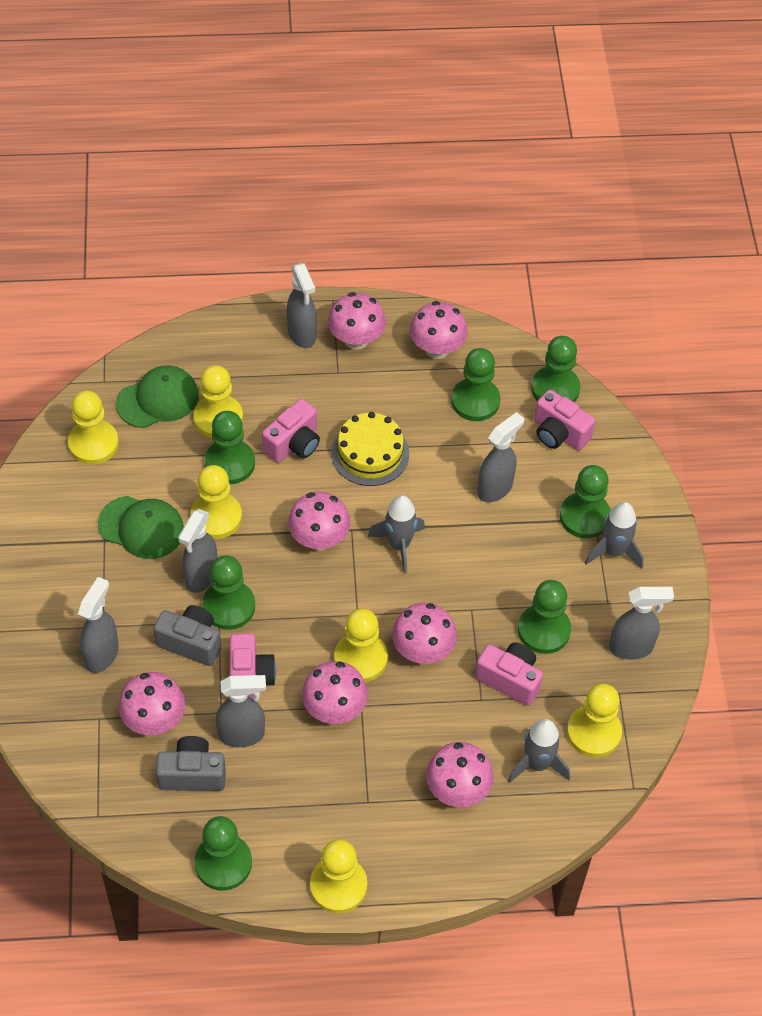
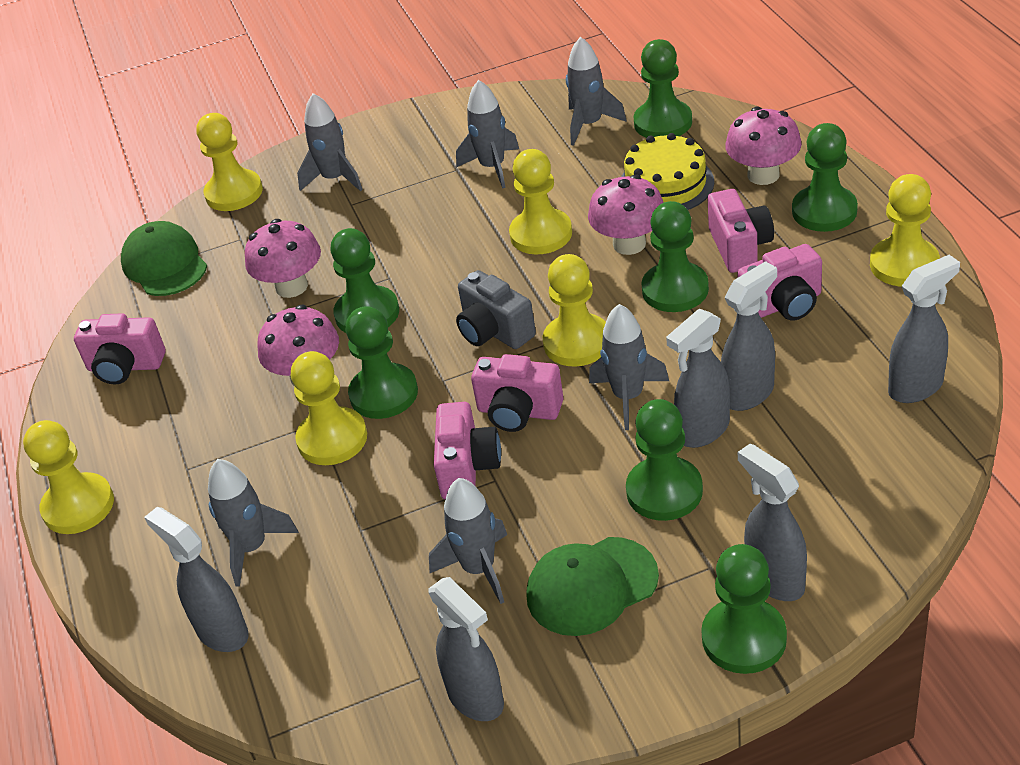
grey camera: 2 -> 1
grey rocket: 3 -> 6
pink camera: 4 -> 5
pink mushroom: 7 -> 4

